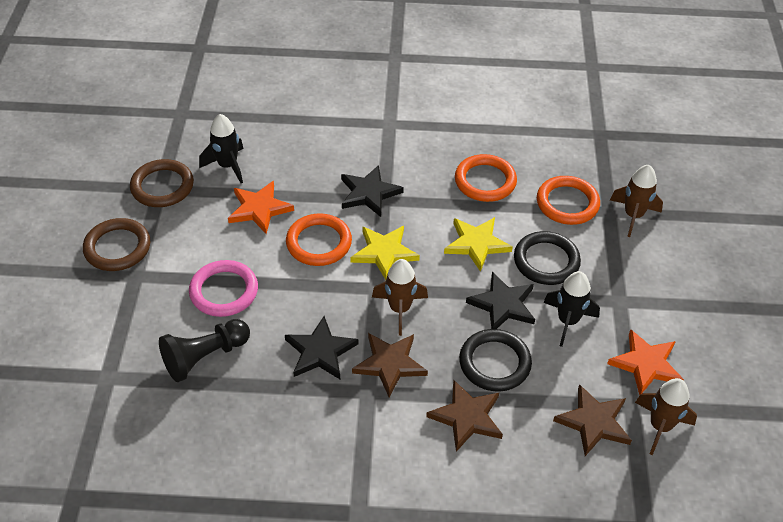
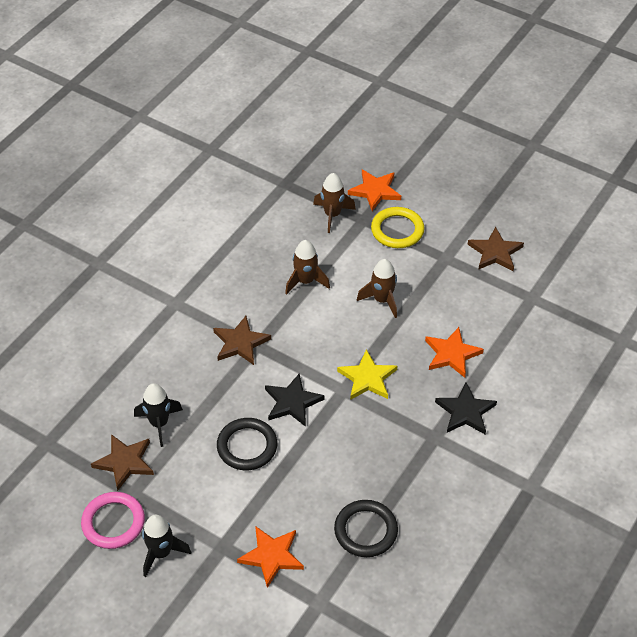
black pawn: 1 -> 0
black star: 3 -> 2
brown ring: 2 -> 0
orange ring: 3 -> 0
orange star: 2 -> 3
yellow ring: 0 -> 1
yellow star: 2 -> 1

